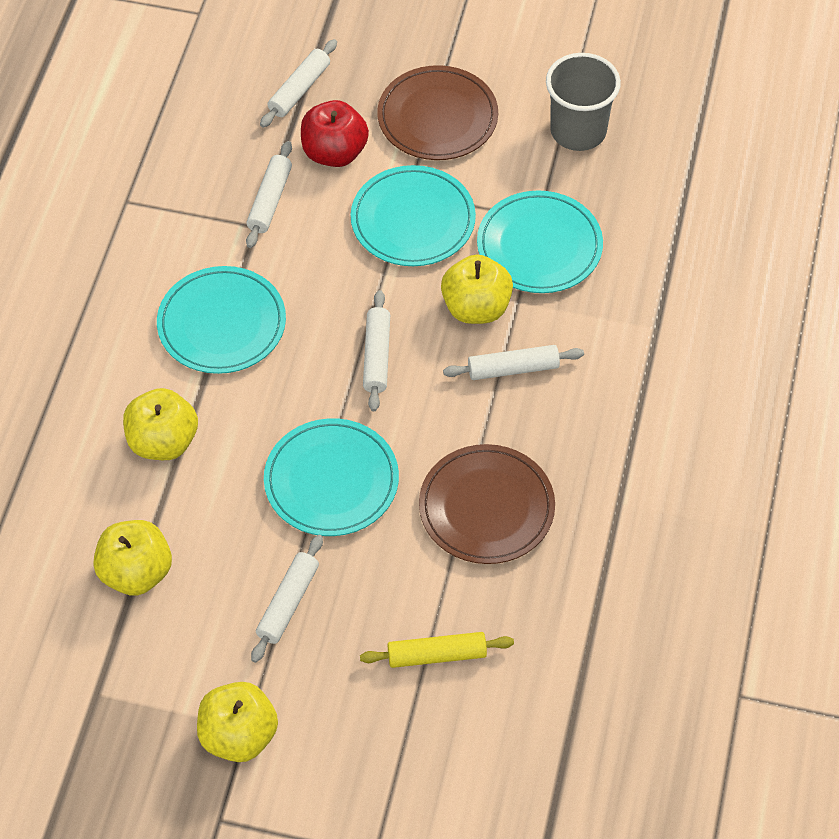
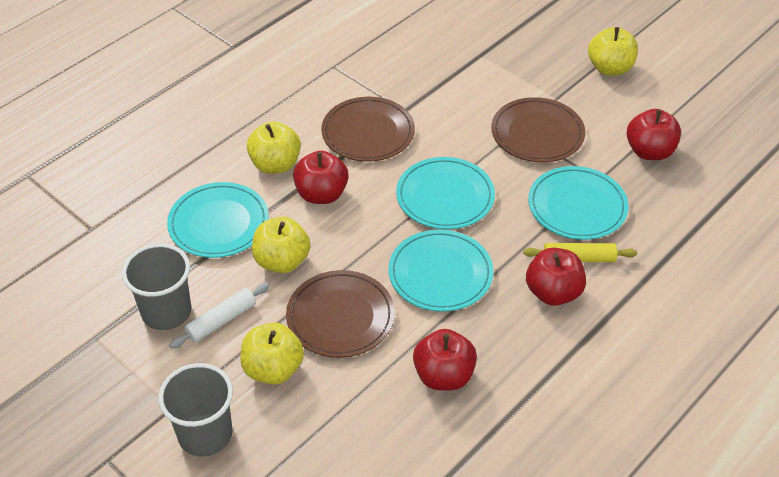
brown plate: 2 -> 3
grey cup: 1 -> 2
red apple: 1 -> 4
white rolling pin: 5 -> 1

